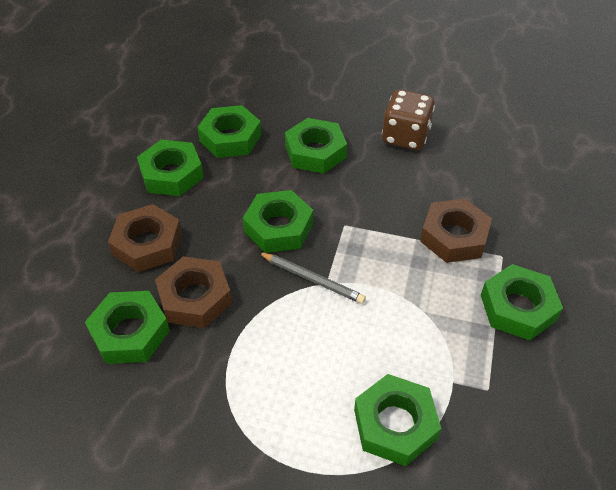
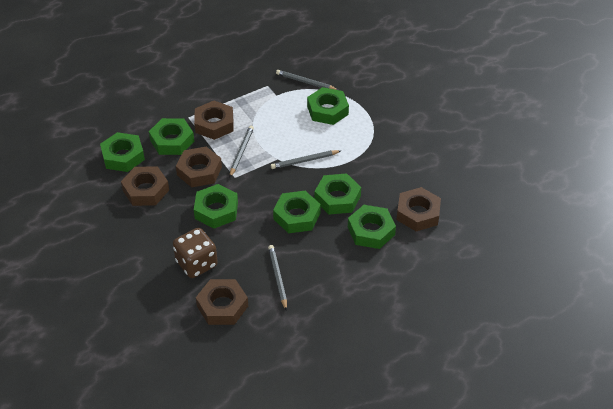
brown nut: 3 -> 5
grey pencil: 1 -> 4

